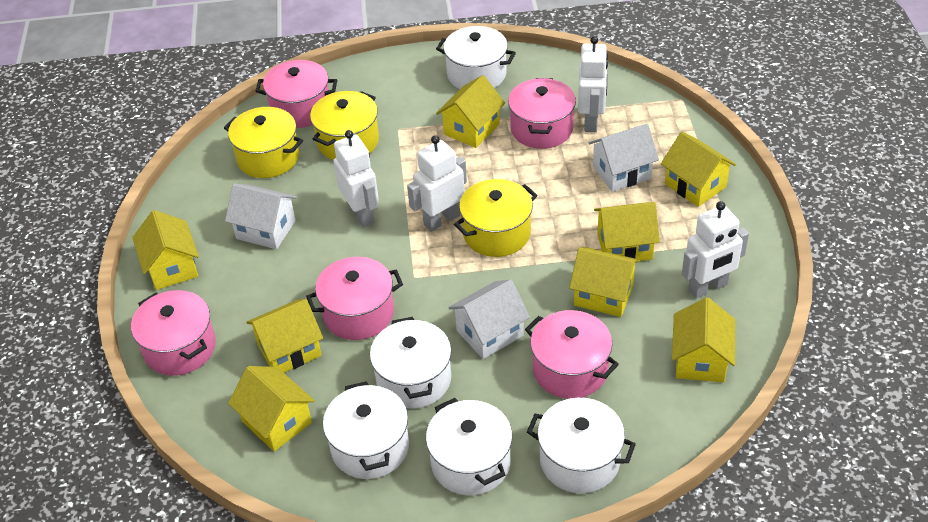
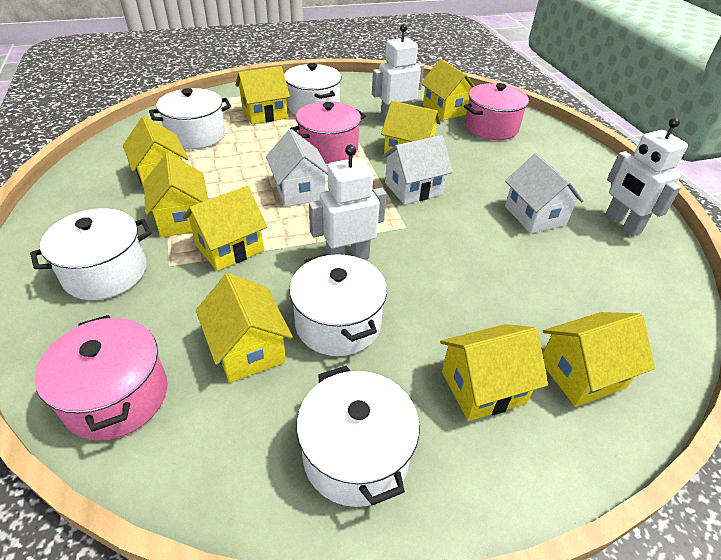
pink pot: 5 -> 3
white robot: 4 -> 3
yellow house: 8 -> 9
yellow pot: 3 -> 0

